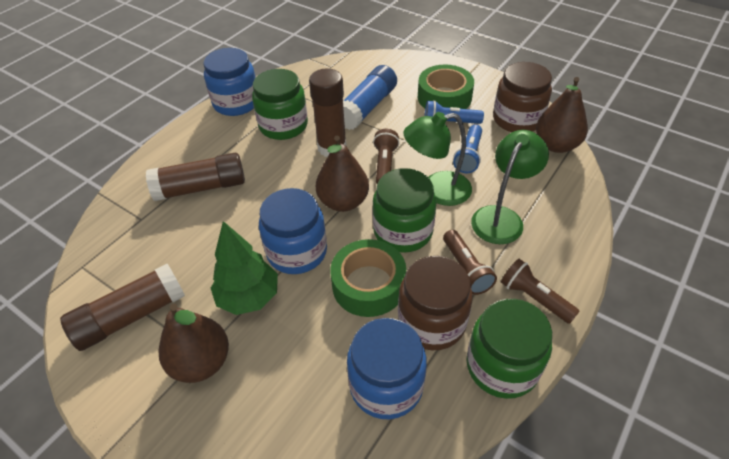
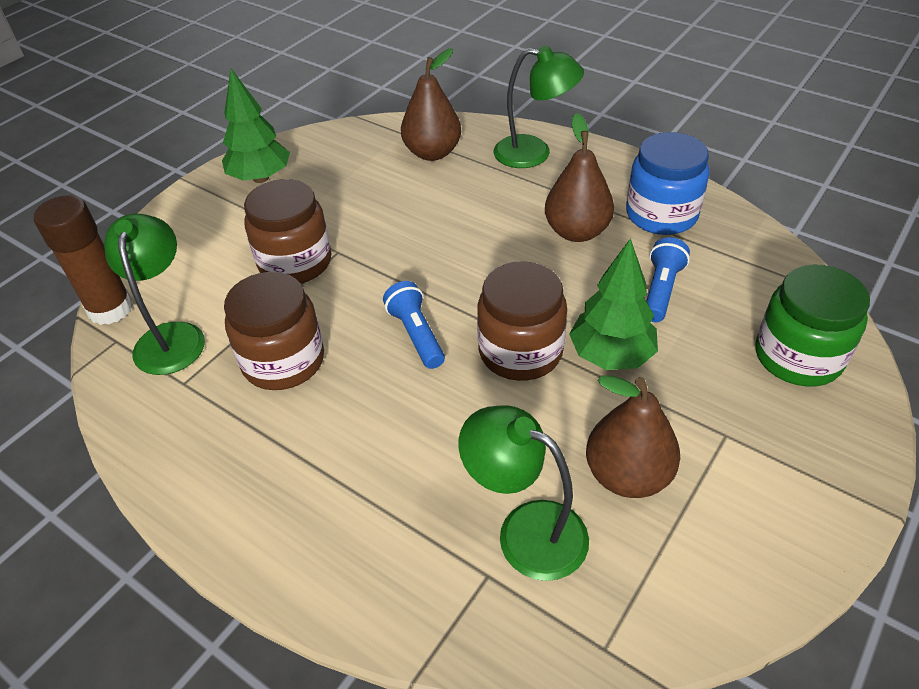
blue glue stick: 1 -> 0
blue jar: 3 -> 1
brown flashlight: 3 -> 0
brown glue stick: 3 -> 1
brown jar: 2 -> 3
green jar: 3 -> 1
green lamp: 2 -> 3
green tape: 2 -> 0
green tree: 1 -> 2

